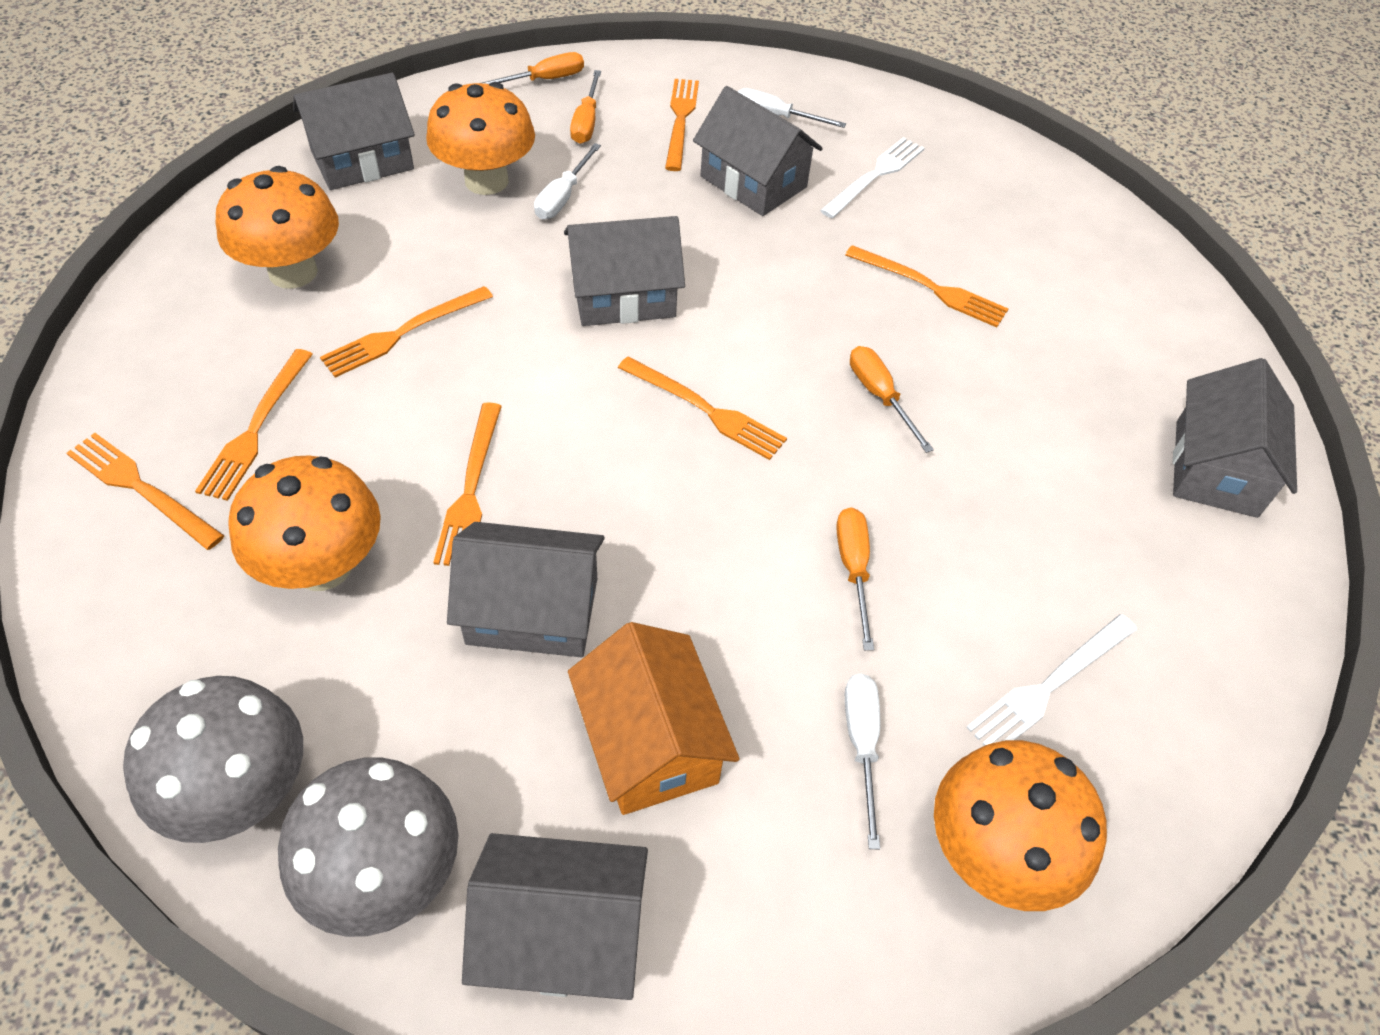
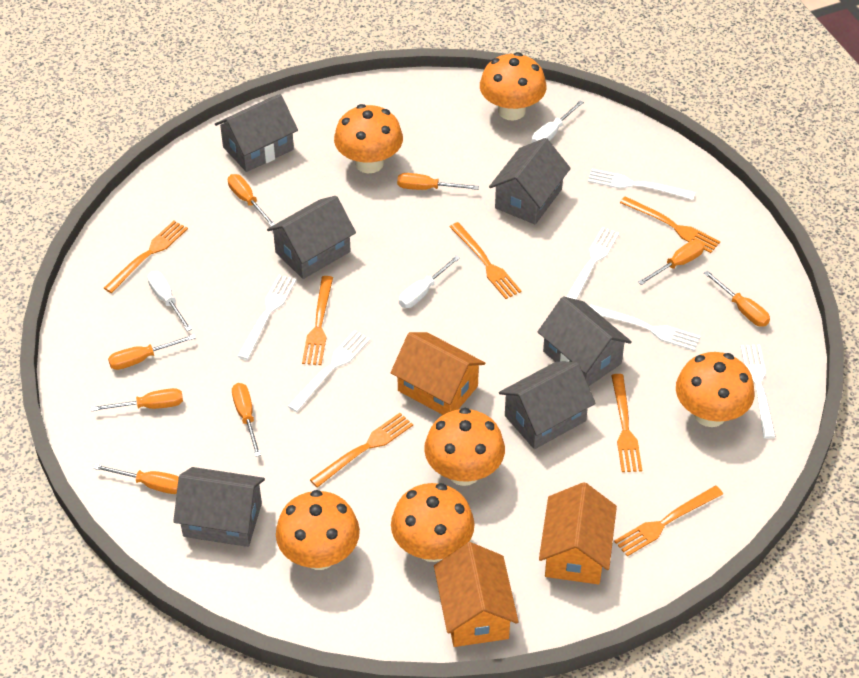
grey mushroom: 2 -> 0
orange house: 1 -> 3
orange mushroom: 4 -> 6
orange screwdriver: 4 -> 8
white fork: 2 -> 6

